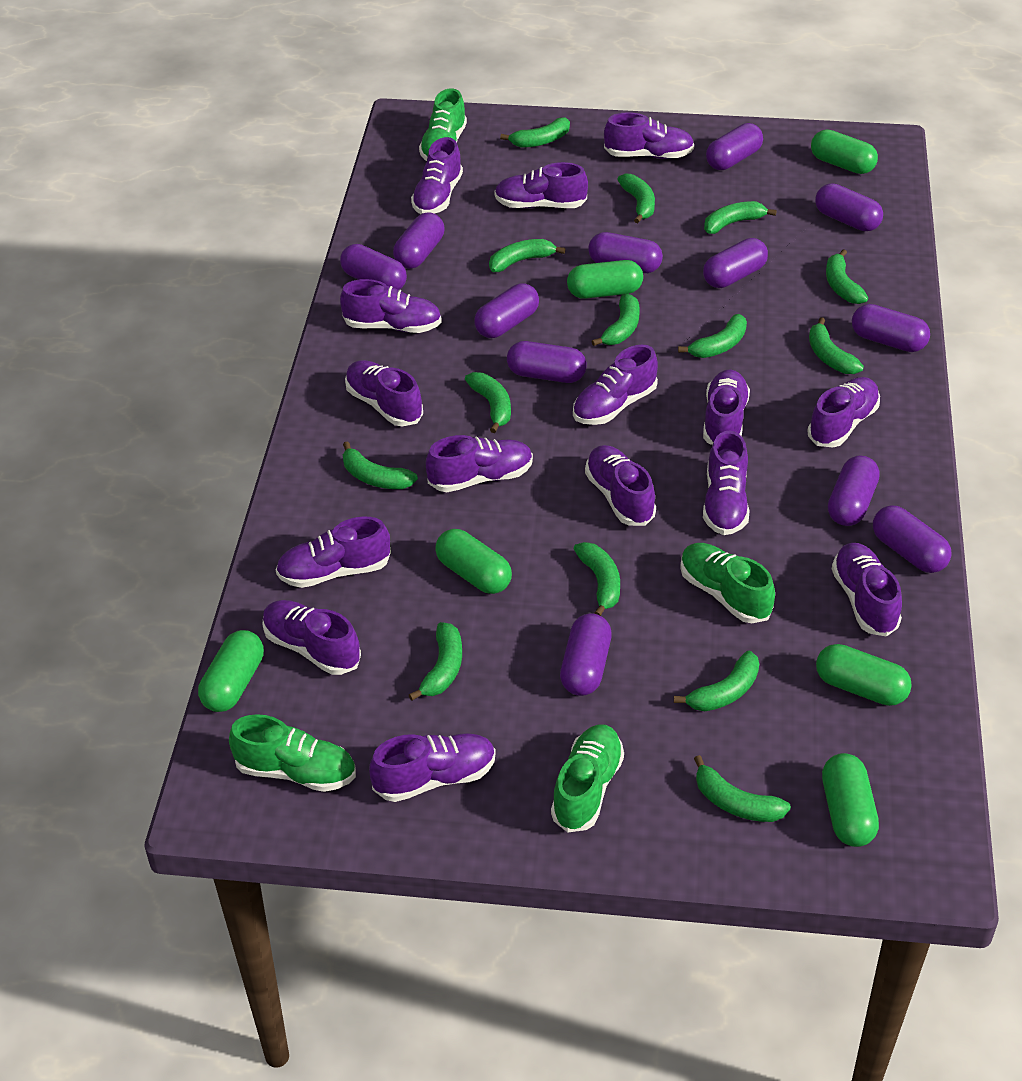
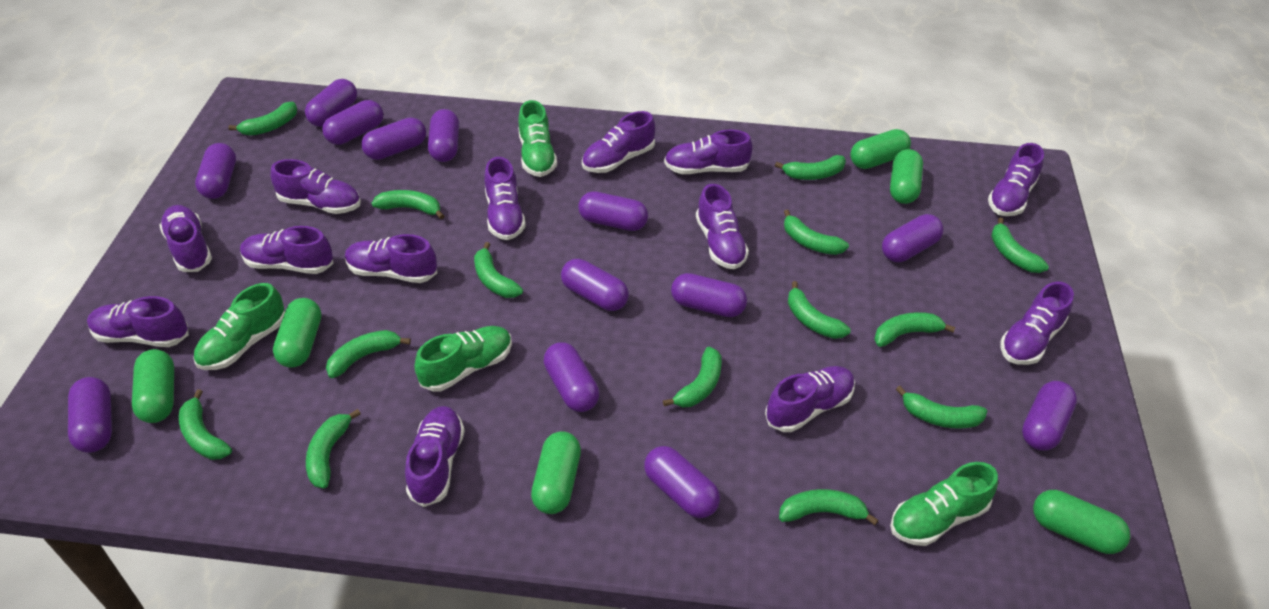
purple capsule: 12 -> 13
purple shoe: 15 -> 13

